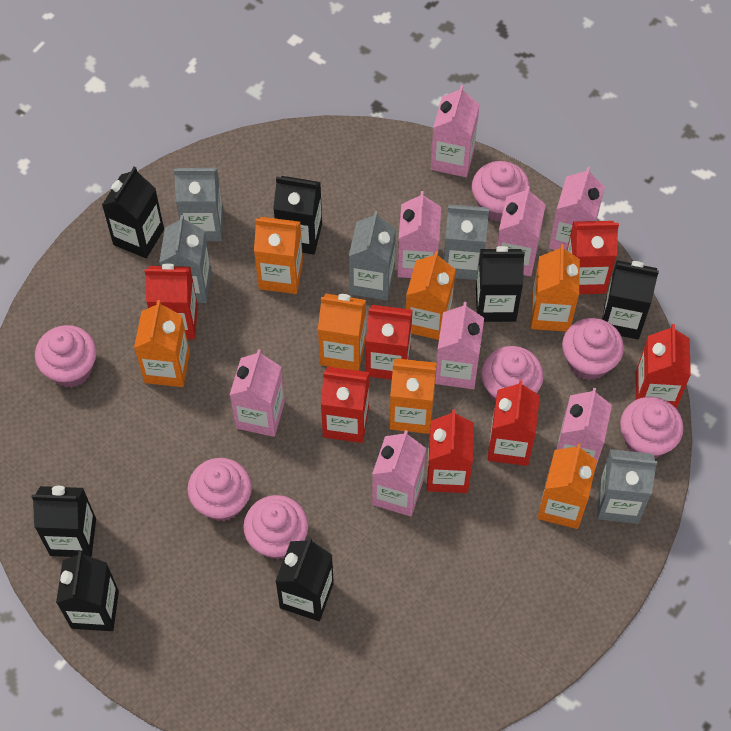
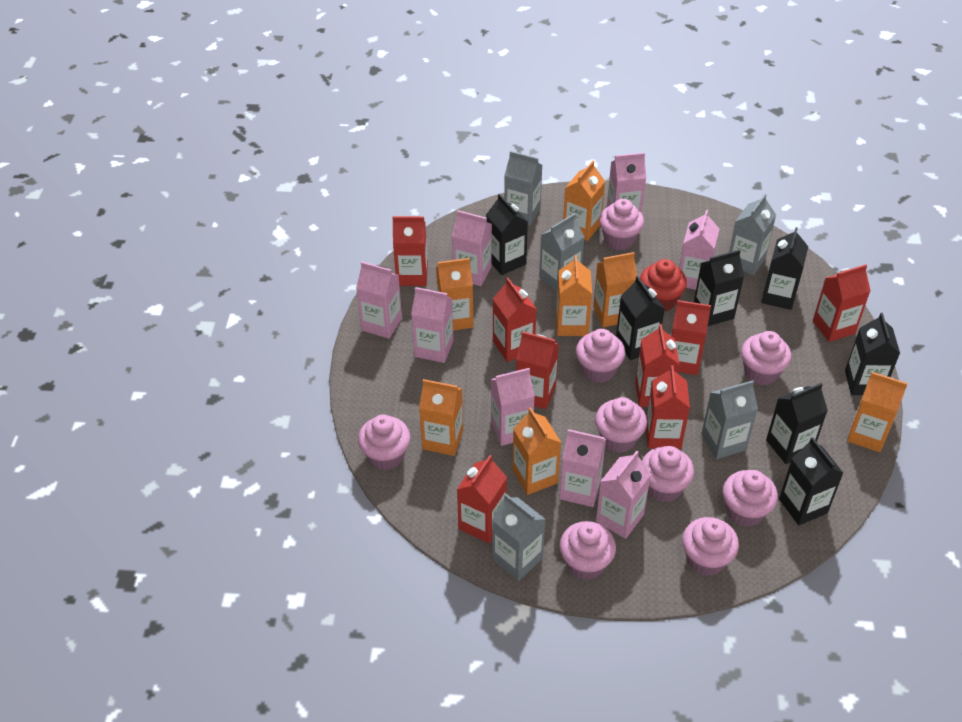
pink cupcake: 7 -> 9
red carton: 7 -> 8
red cupcake: 0 -> 1

